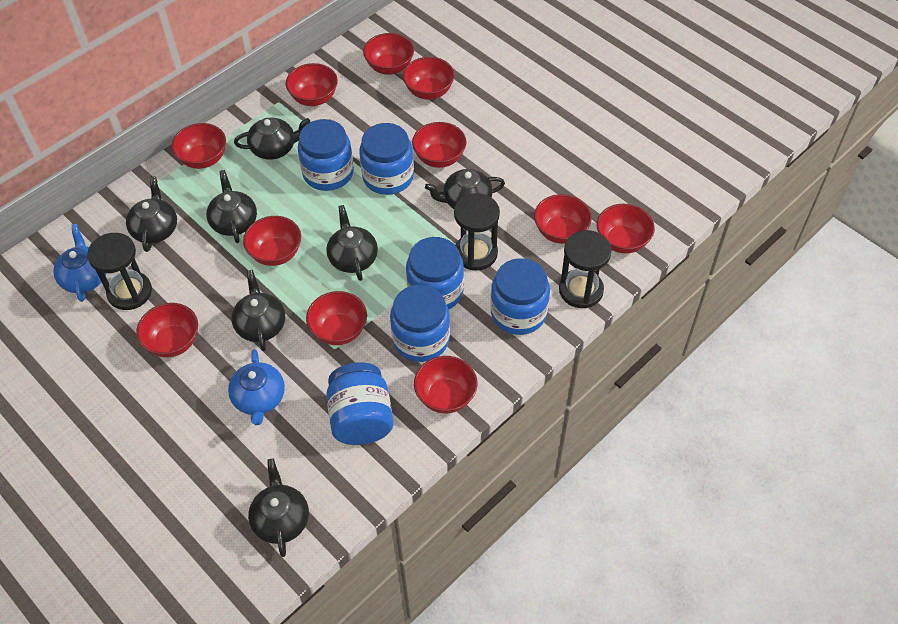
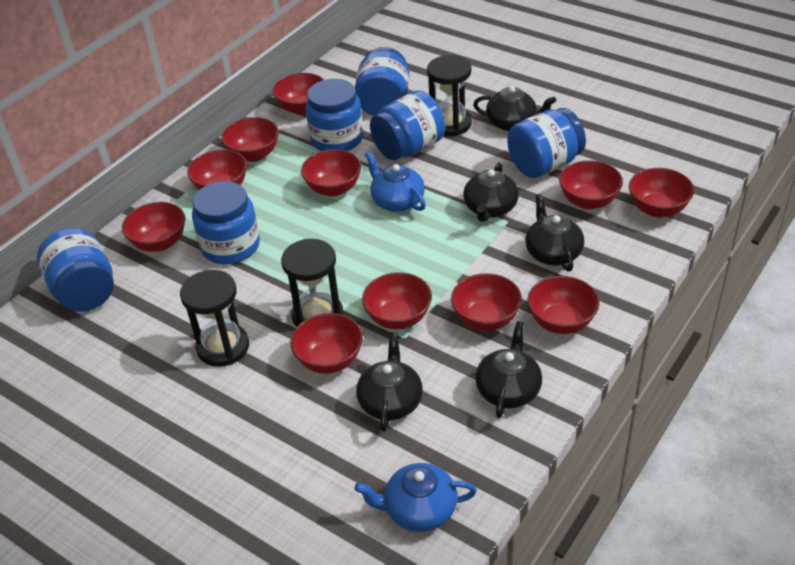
black teapot: 7 -> 5

